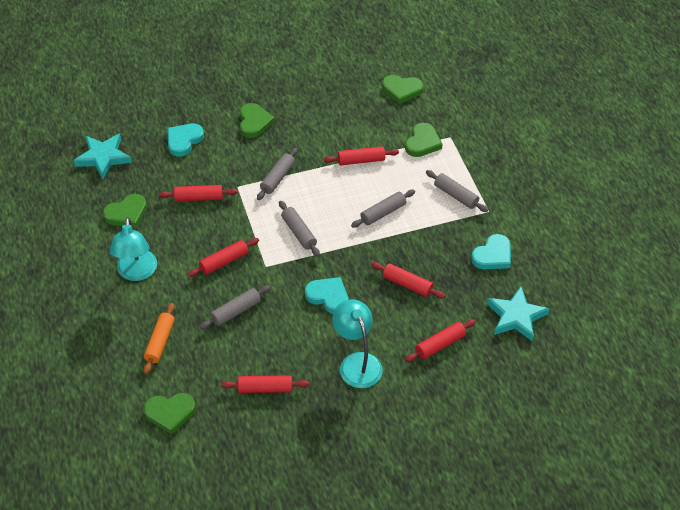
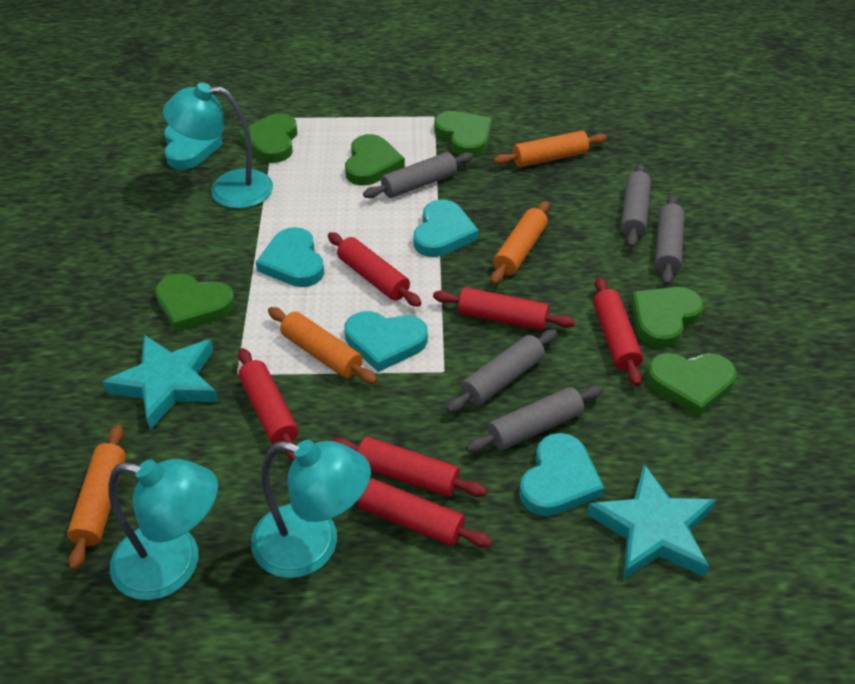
green heart: 5 -> 6
orange rolling pin: 1 -> 4
turquoise heart: 3 -> 5
turquoise lamp: 2 -> 3

